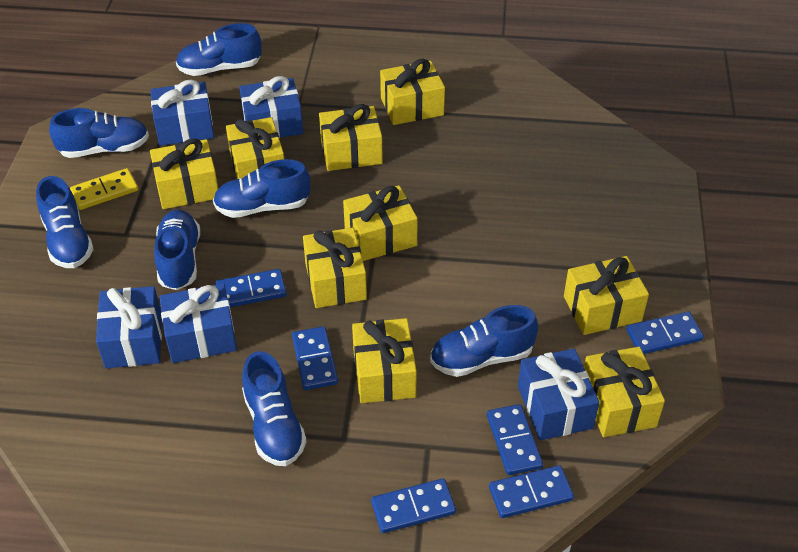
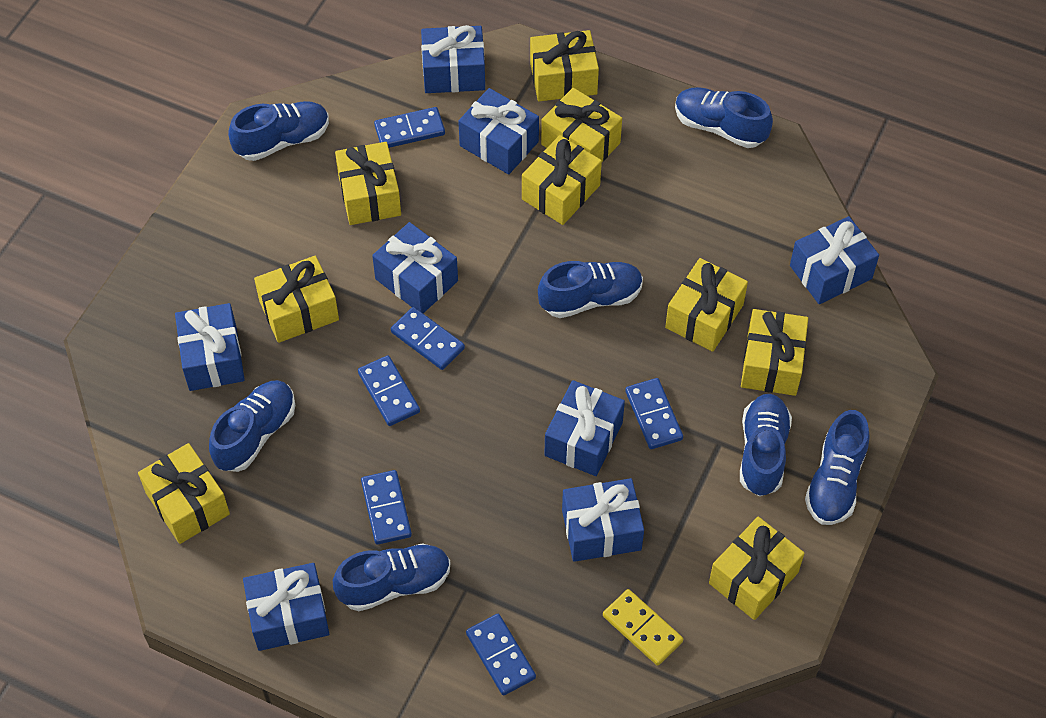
blue gift: 5 -> 8

